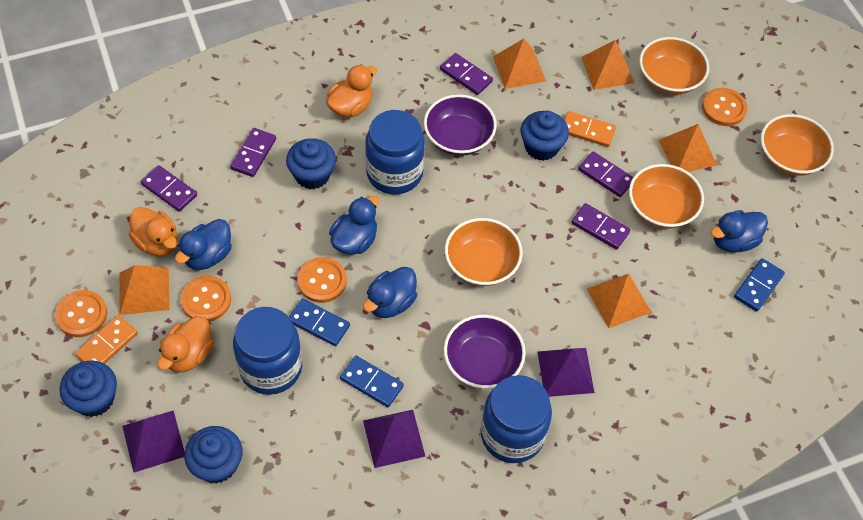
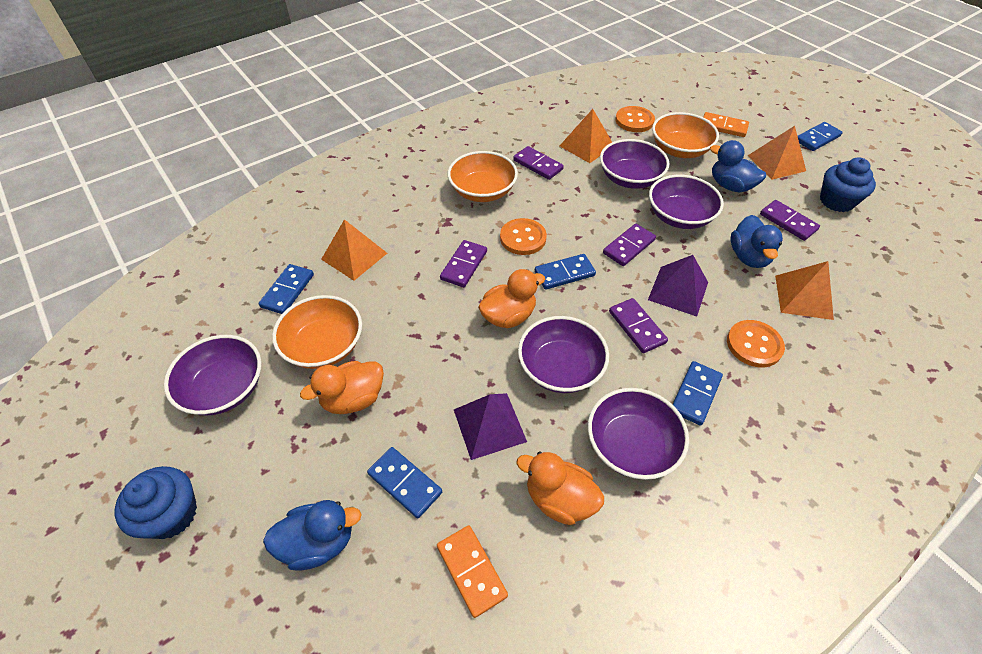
blue cupcake: 4 -> 2
blue domino: 3 -> 5
blue duck: 4 -> 3
blue jar: 3 -> 0
orange bowl: 4 -> 3
orange button: 4 -> 3
orange pyramid: 5 -> 4
purple bowl: 2 -> 5
purple pyramid: 3 -> 2

